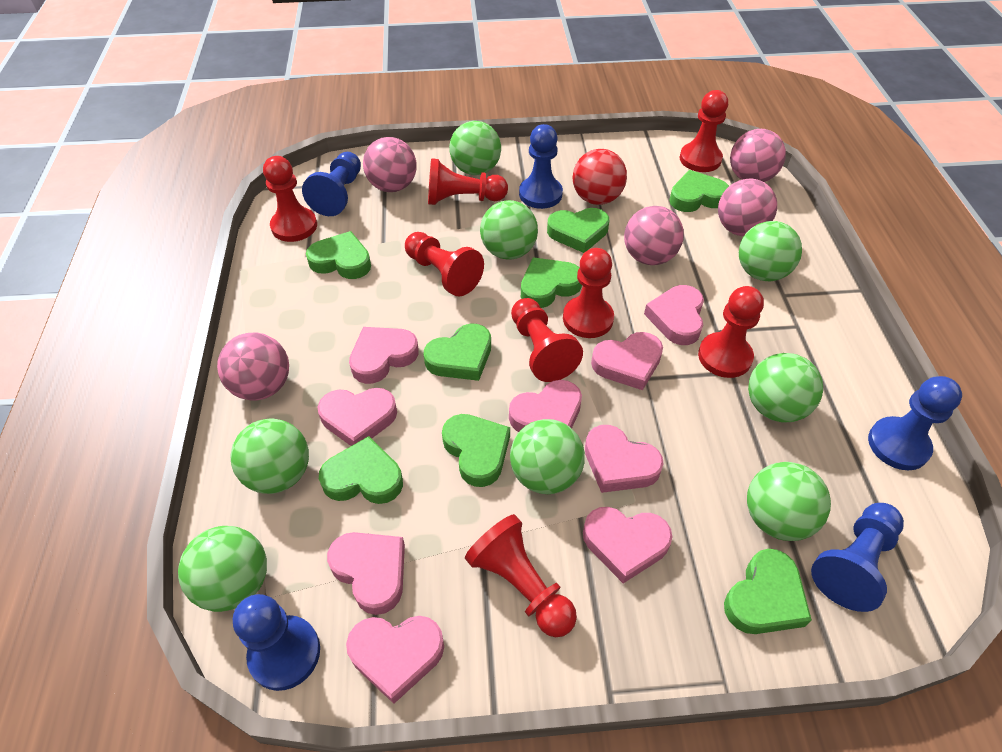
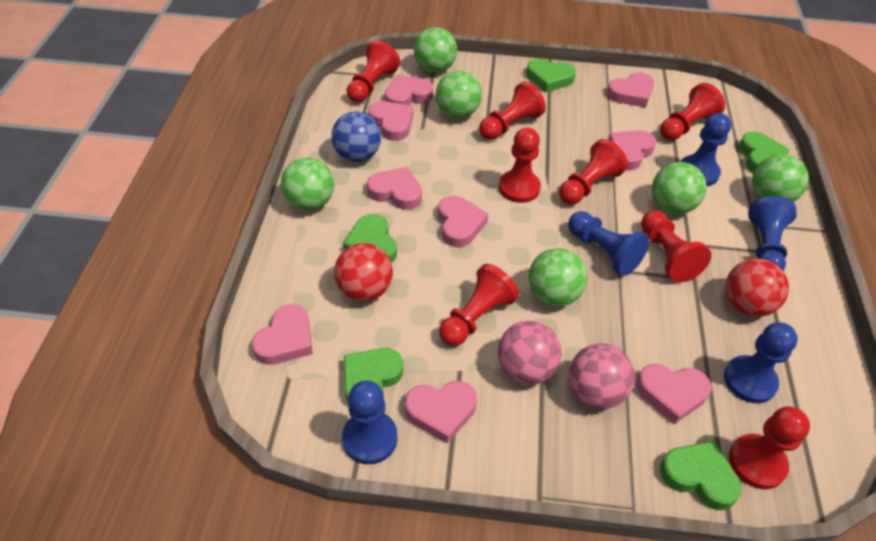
blue ball: 0 -> 1
green ball: 8 -> 6
green heart: 8 -> 5
pink ball: 5 -> 2
red ball: 1 -> 2

